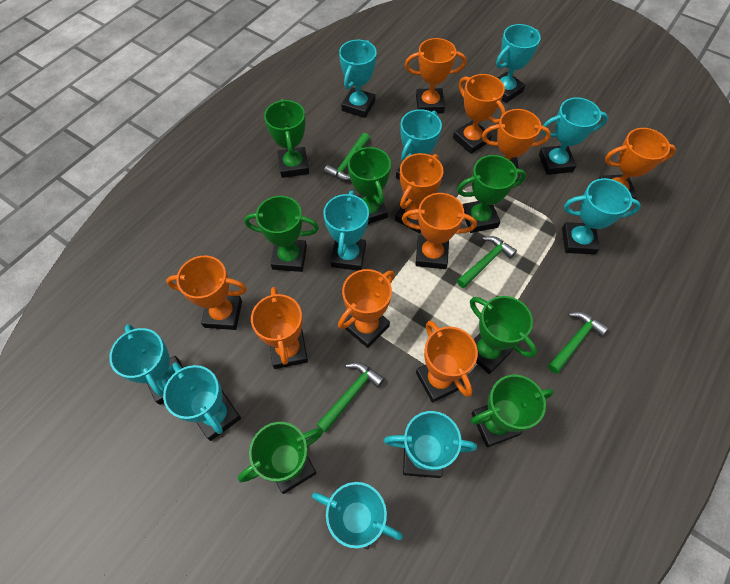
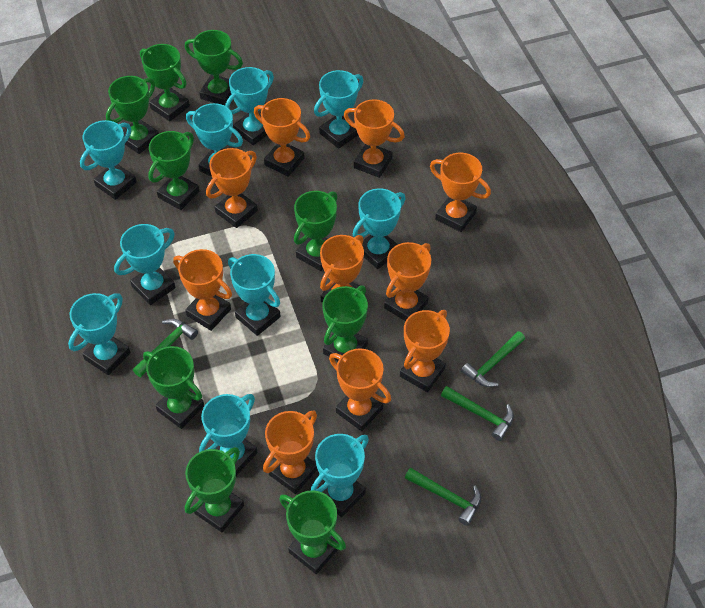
green trophy: 7 -> 9

